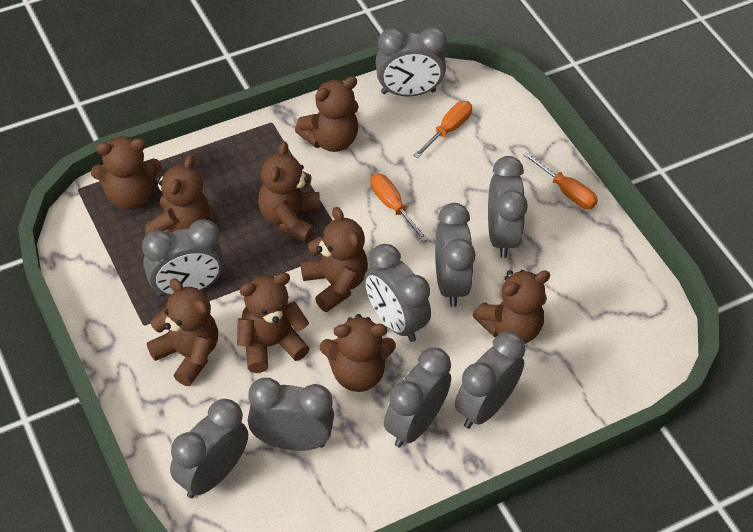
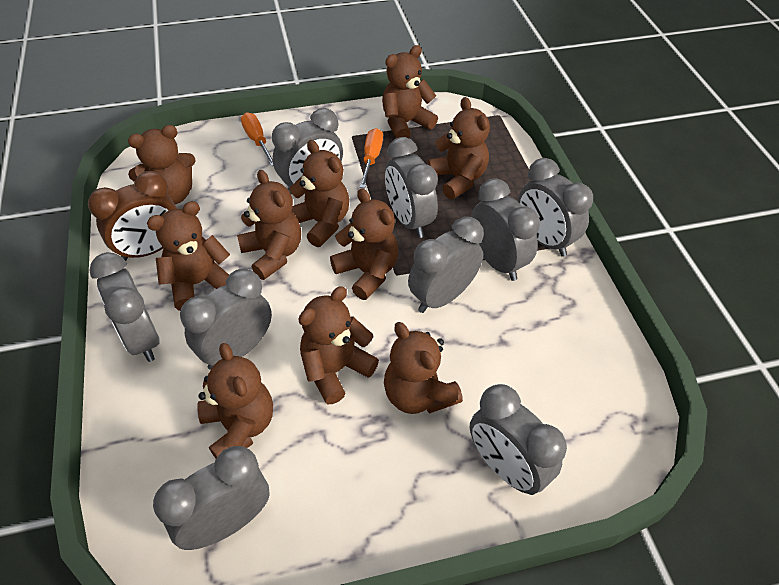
brown clock: 0 -> 1
brown teddy bear: 9 -> 10
orange screwdriver: 3 -> 2

